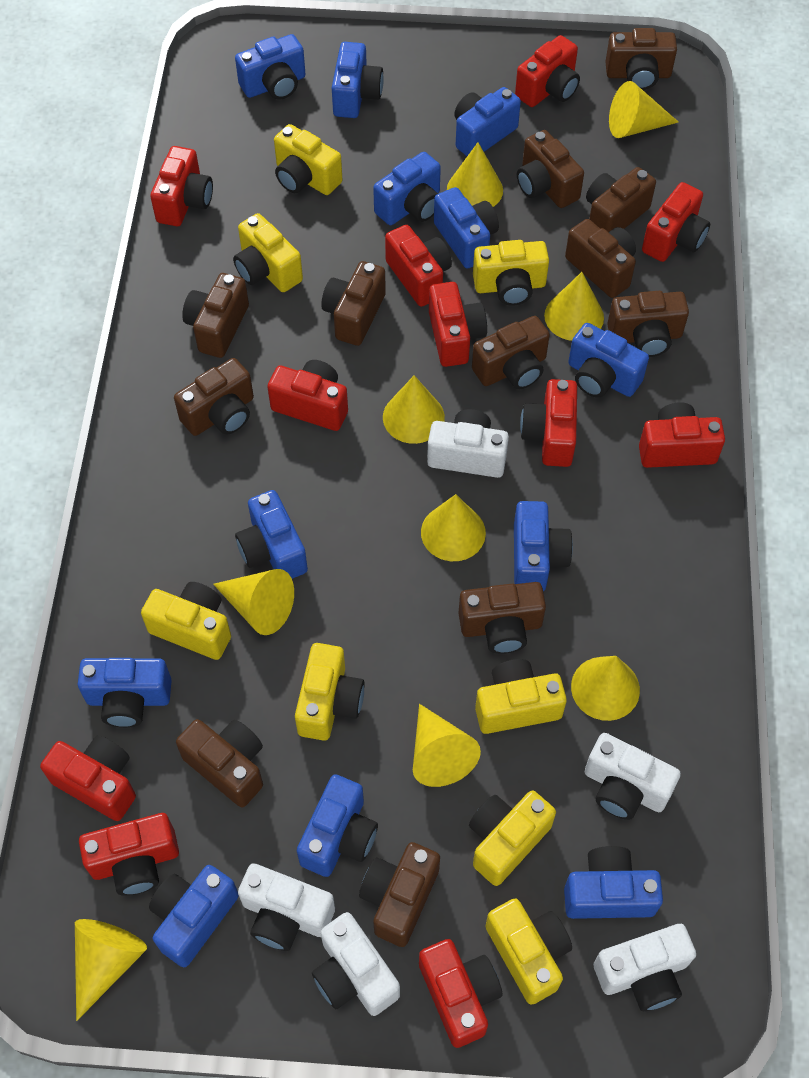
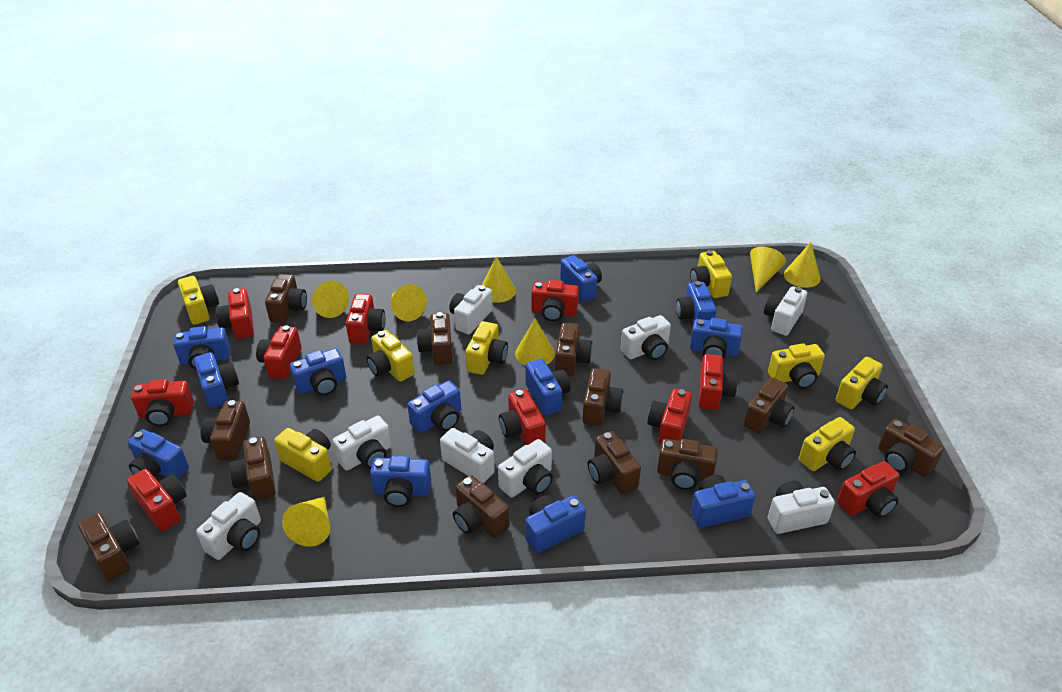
red camera: 11 -> 10
white camera: 5 -> 8
yellow cone: 9 -> 7

